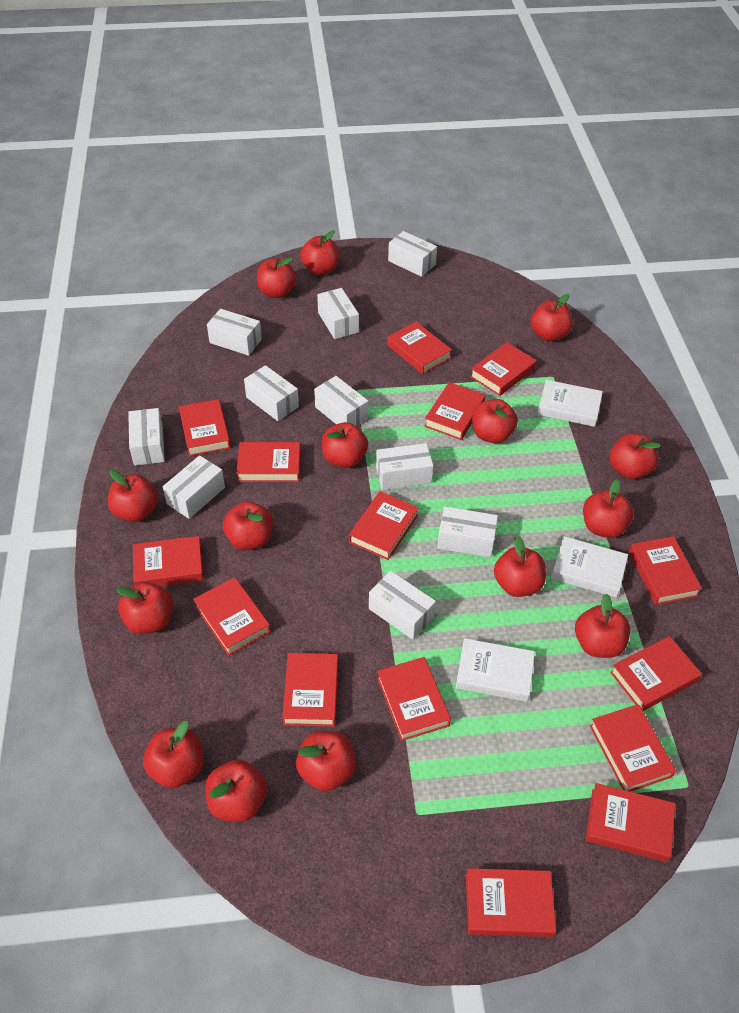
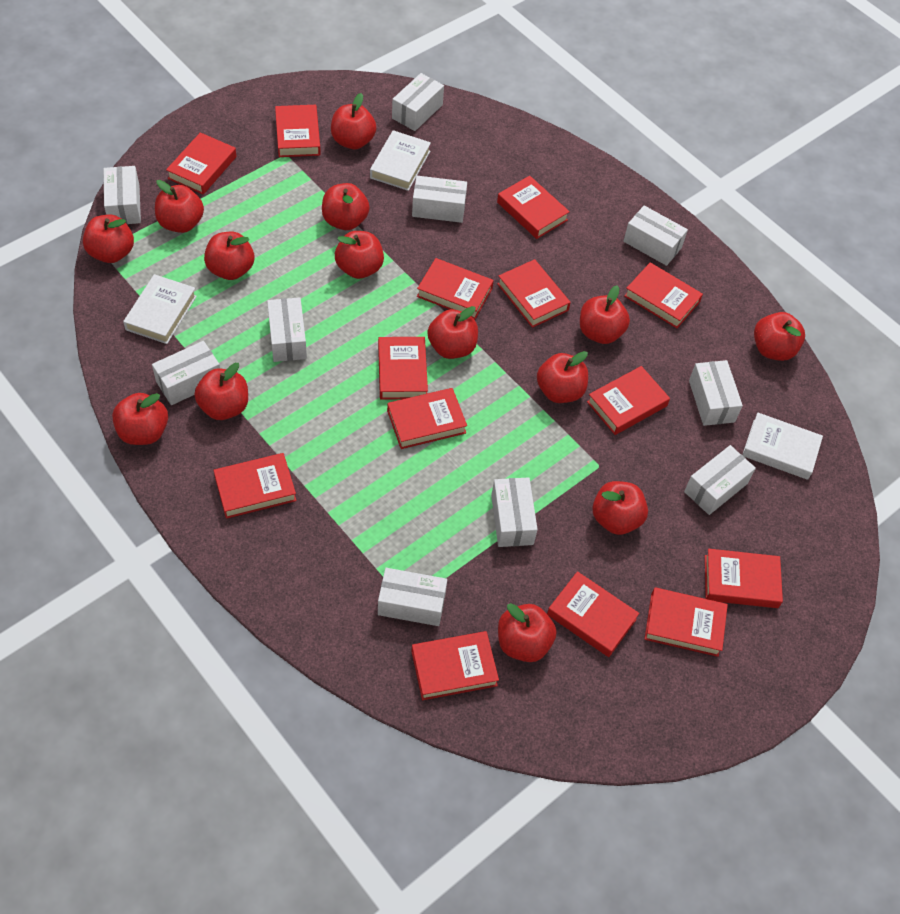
red apple: 15 -> 14
red book: 15 -> 14

